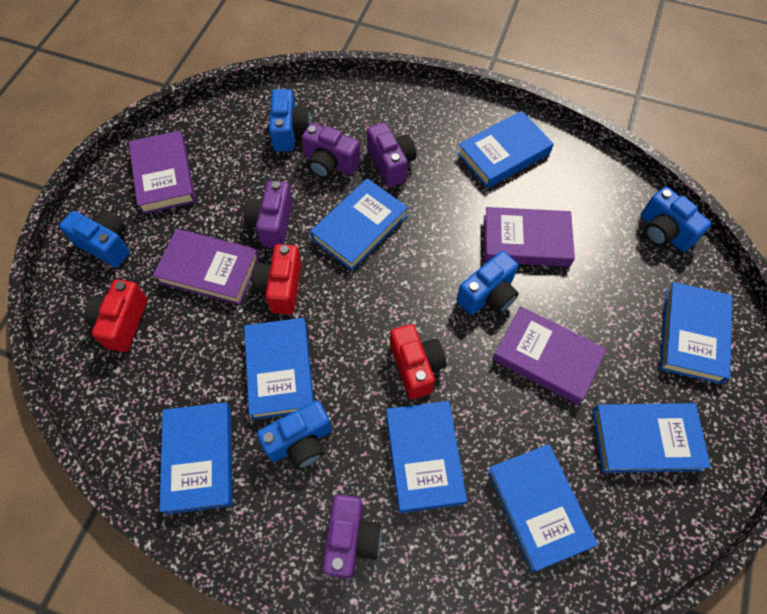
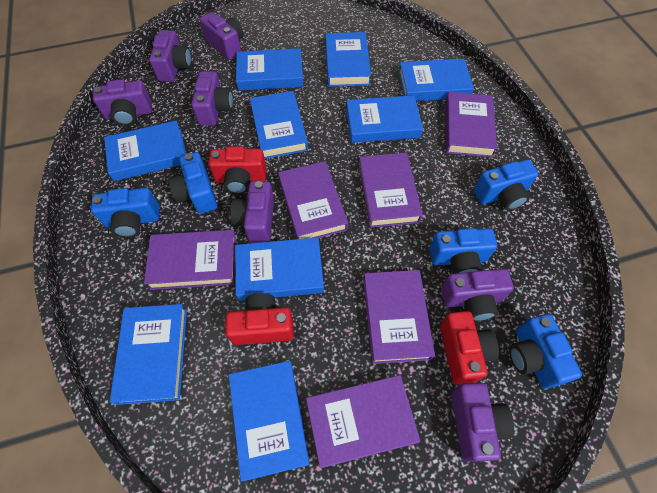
blue book: 8 -> 9
purple book: 4 -> 6
purple camera: 4 -> 7

